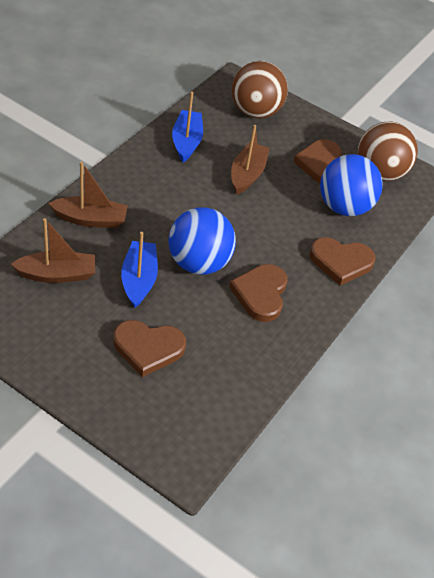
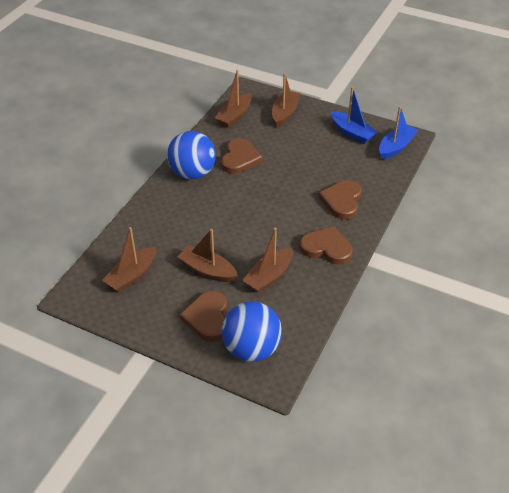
brown ball: 2 -> 0
brown boat: 3 -> 5

